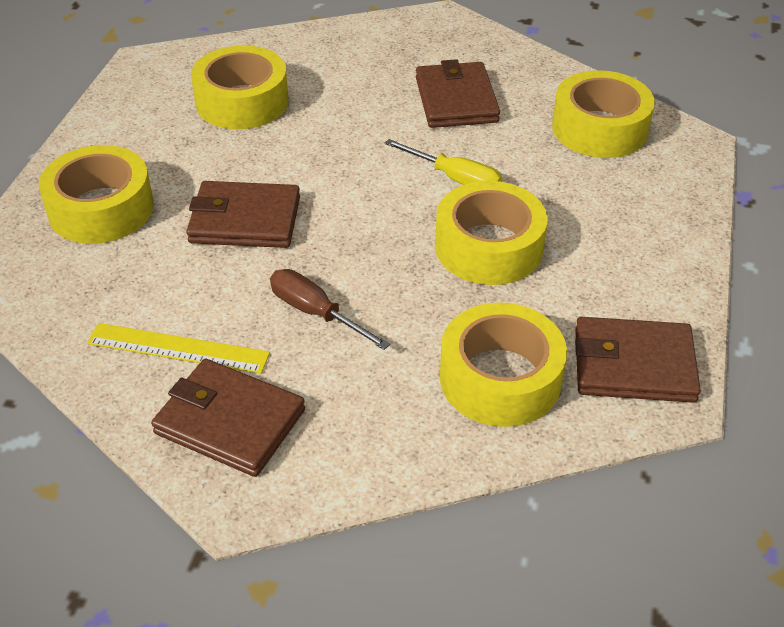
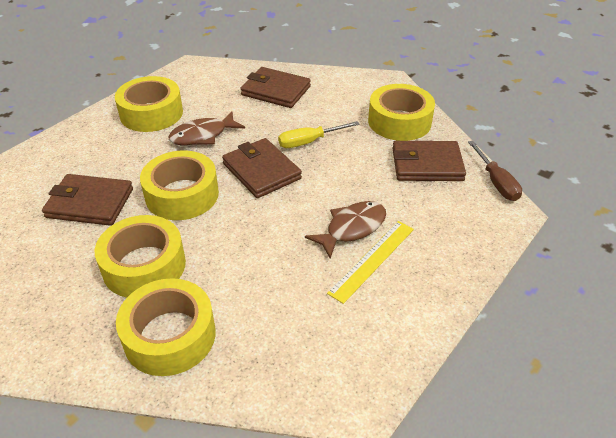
brown fish: 0 -> 2

